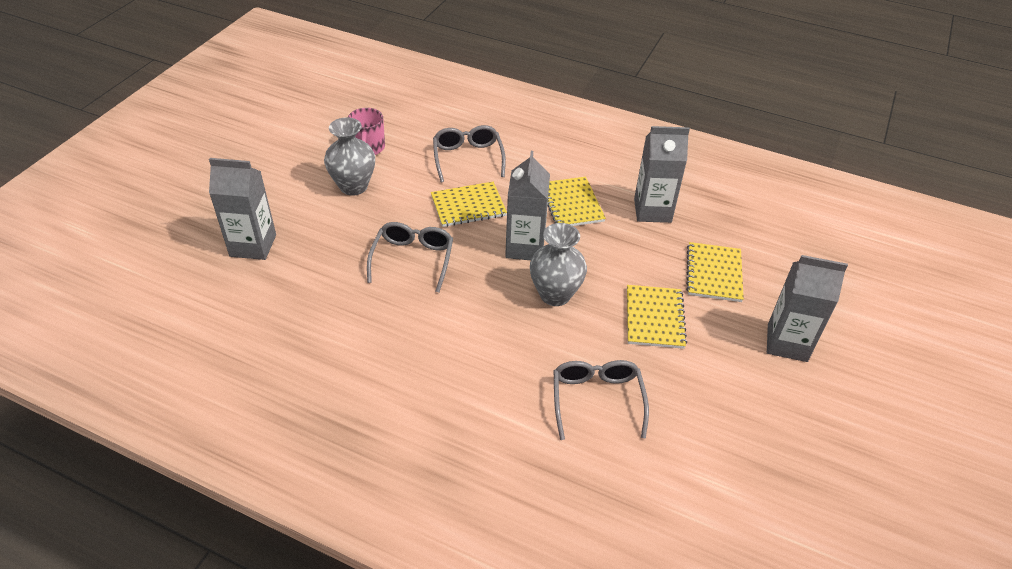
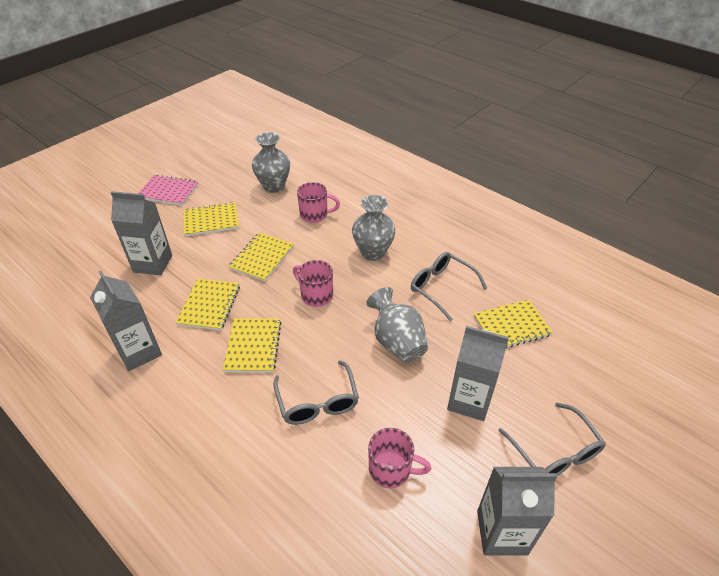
grey vase: 2 -> 3
pink mug: 1 -> 3
pink notebook: 0 -> 1
yellow notebook: 4 -> 5

